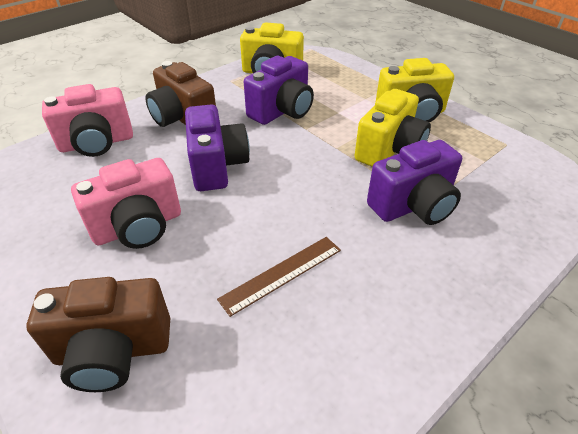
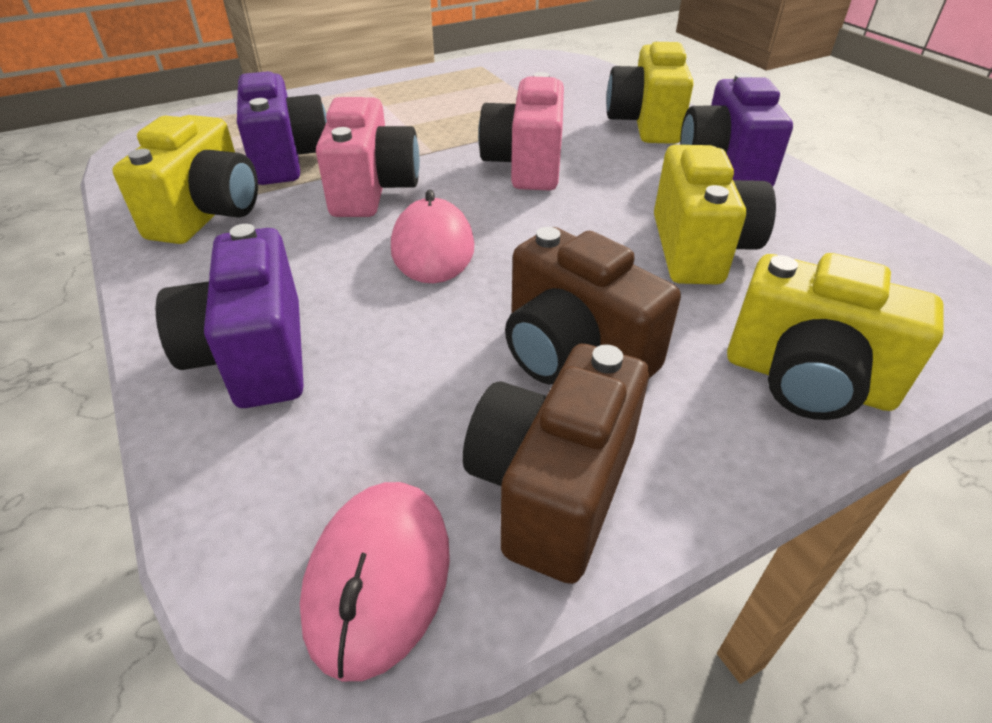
brown ruler: 1 -> 0
pink mouse: 0 -> 2
yellow camera: 3 -> 4

